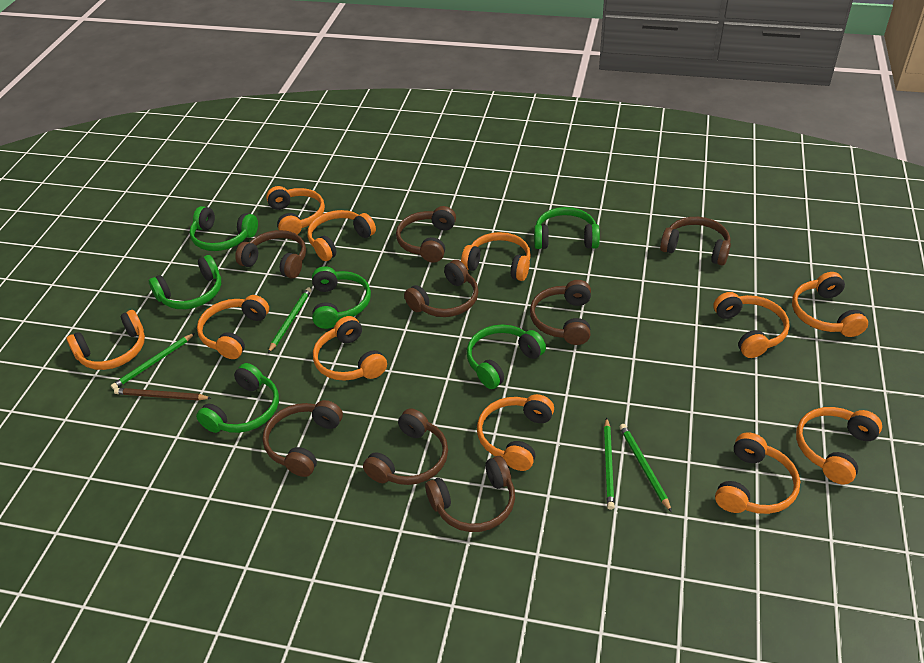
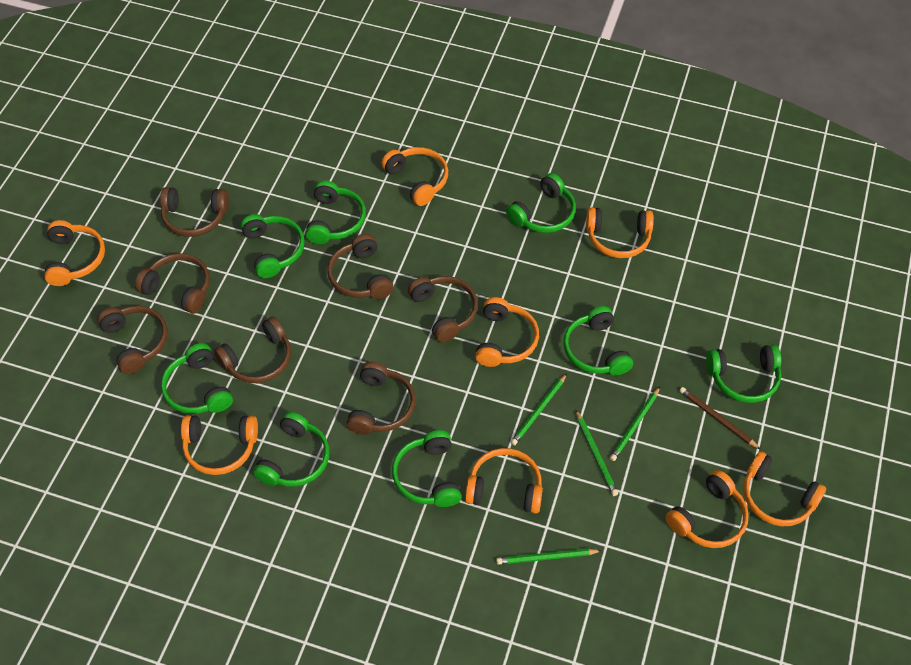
brown headphones: 8 -> 7
green headphones: 6 -> 8
orange headphones: 11 -> 8

